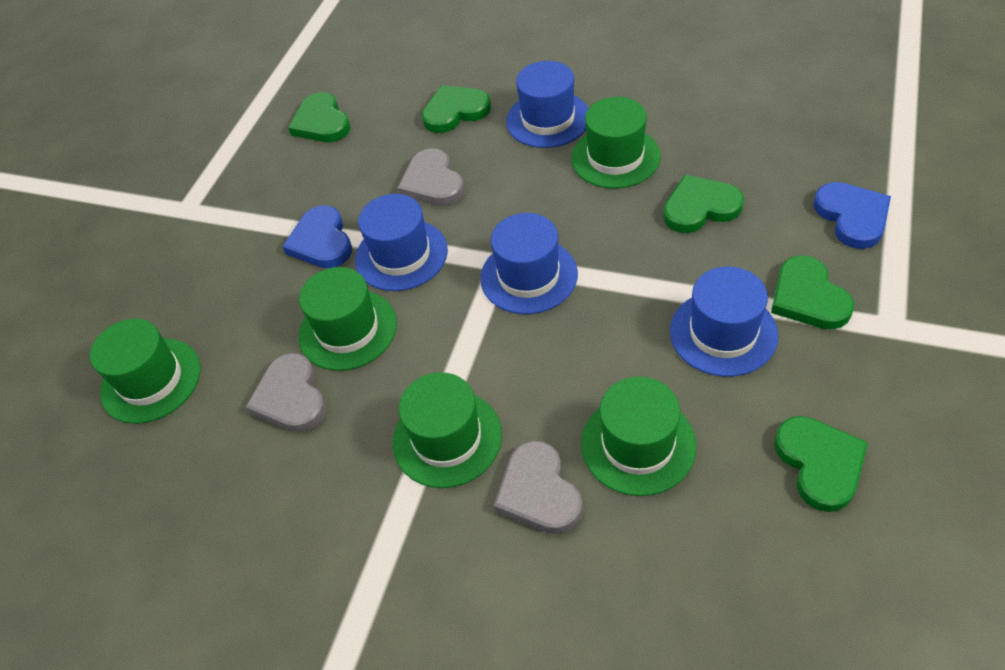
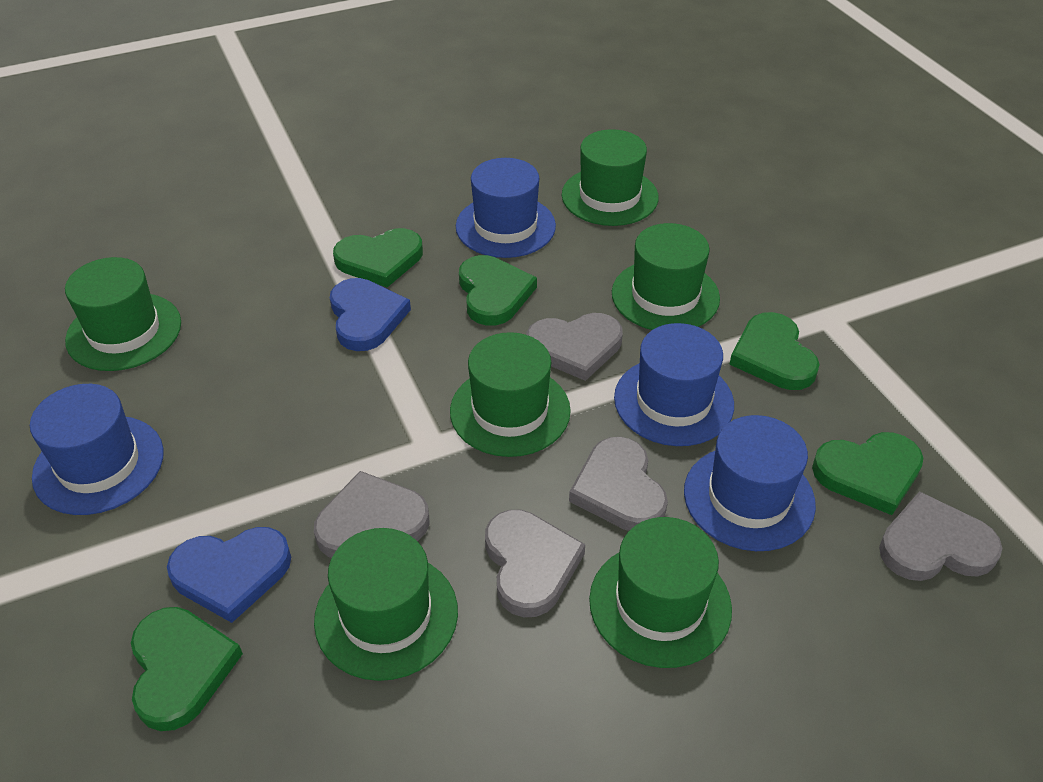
green hat: 5 -> 6
grey heart: 3 -> 5

